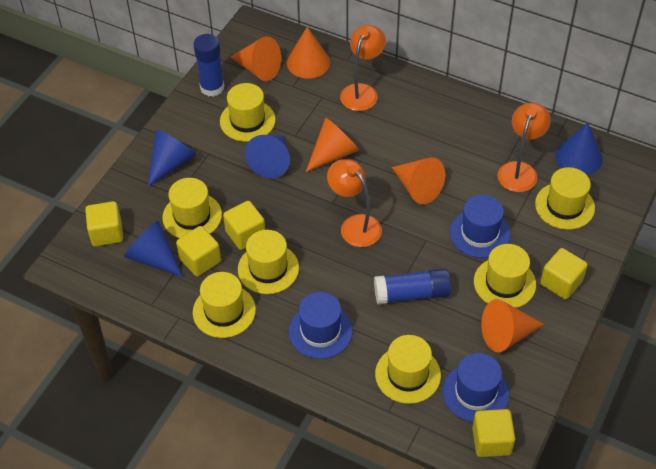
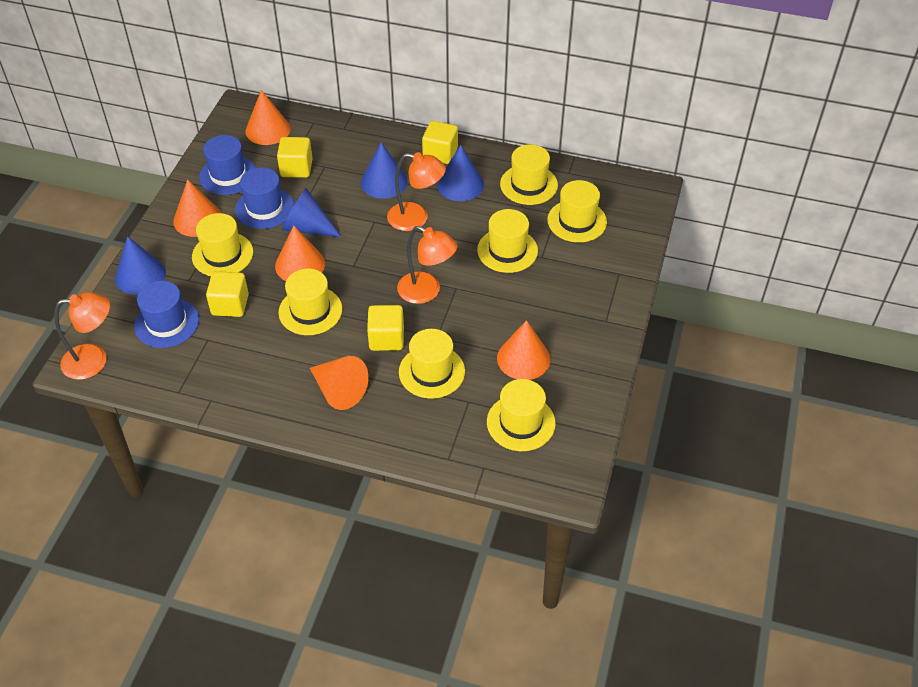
blue glue stick: 2 -> 0
yellow cube: 5 -> 4

